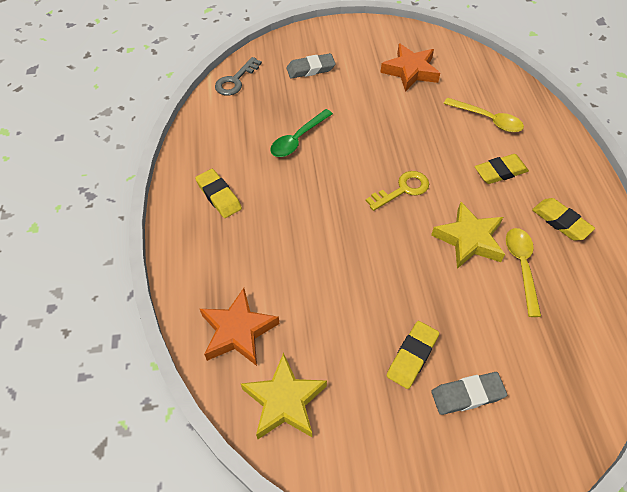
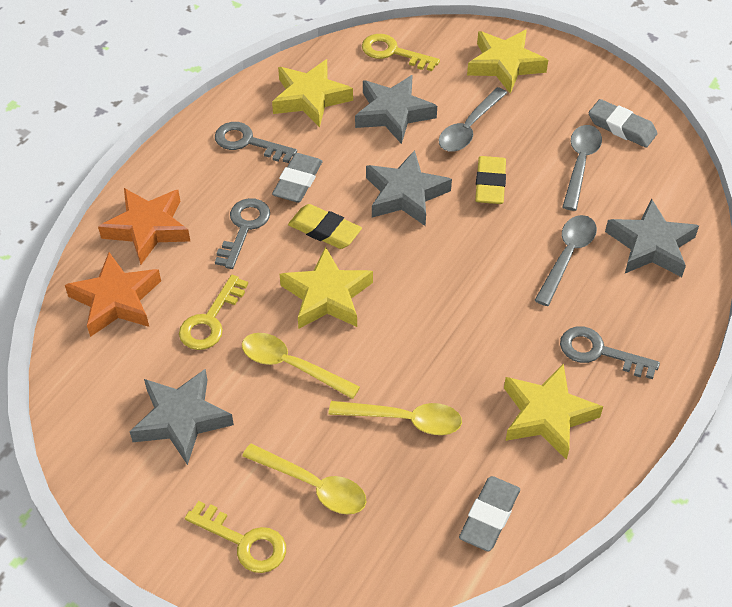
green spoon: 1 -> 0
grey eraser: 2 -> 3
grey key: 1 -> 3
grey spoon: 0 -> 3
grey star: 0 -> 4
yellow eraser: 4 -> 2
yellow key: 1 -> 3
yellow spoon: 2 -> 3
yellow star: 2 -> 4

